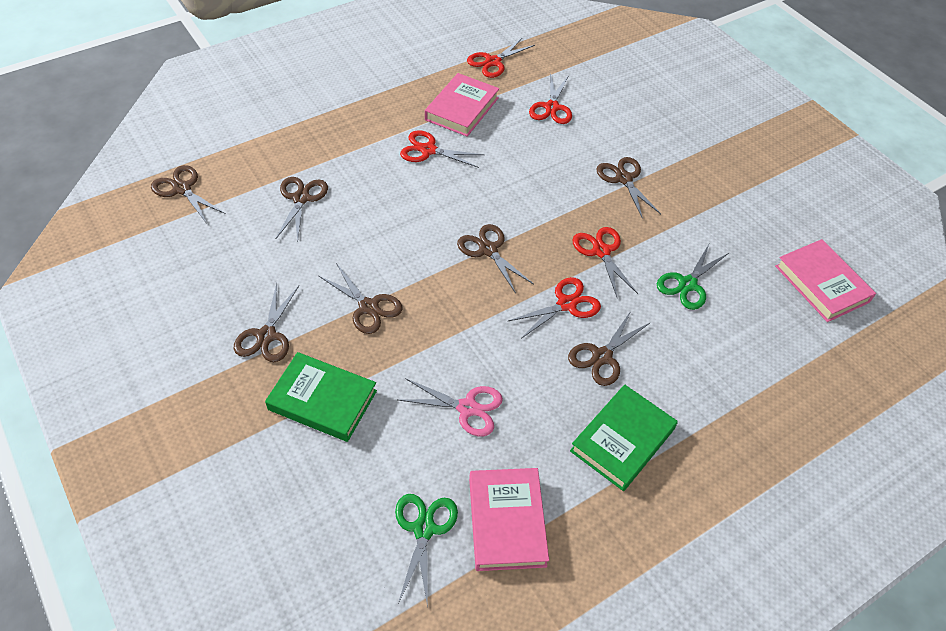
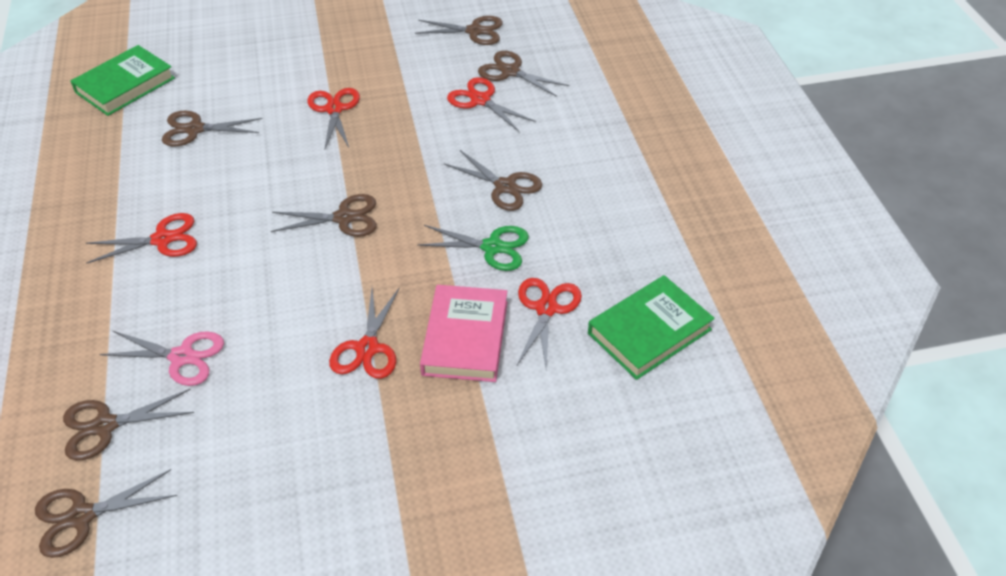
green scissors: 2 -> 1
pink book: 3 -> 1

